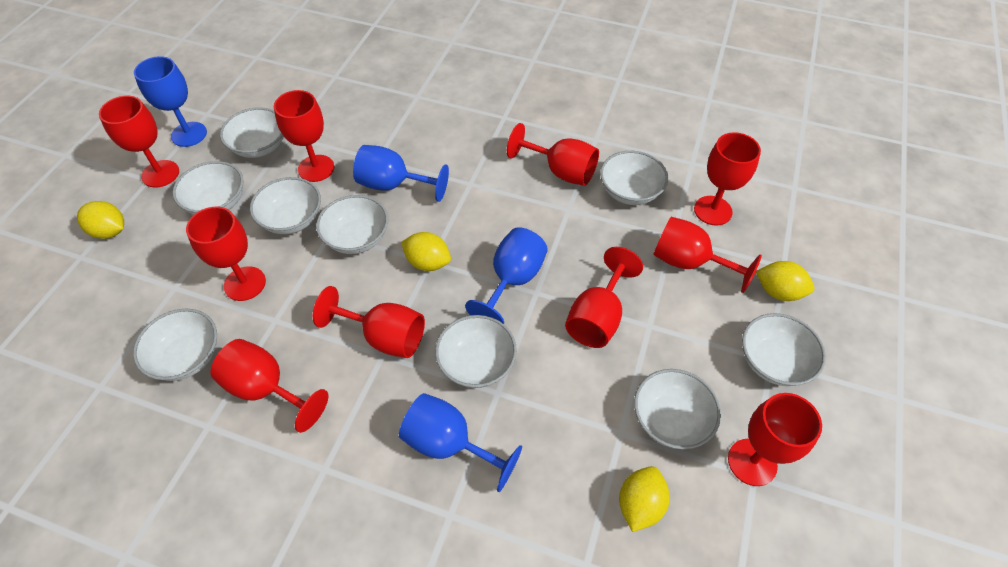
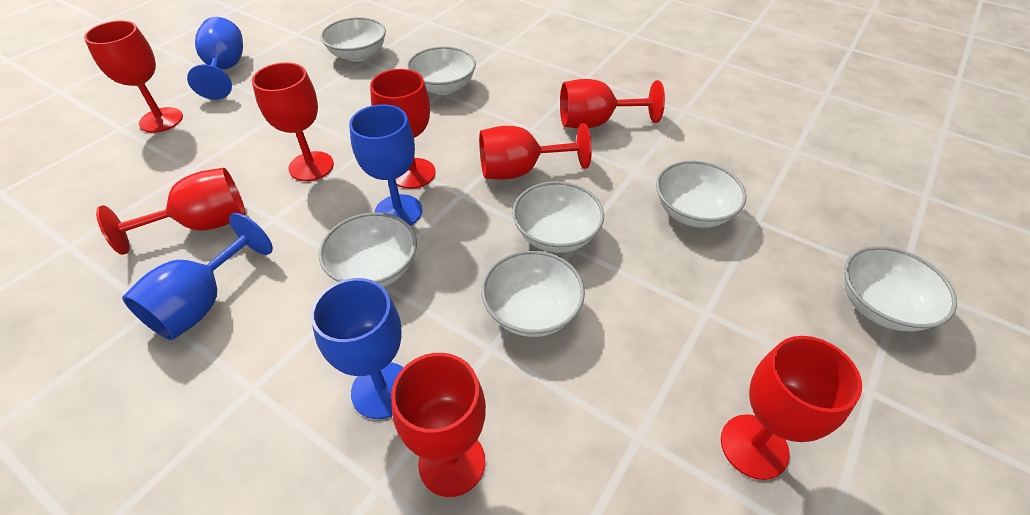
red goblet: 10 -> 8
white bowl: 9 -> 7
yellow lemon: 4 -> 0

